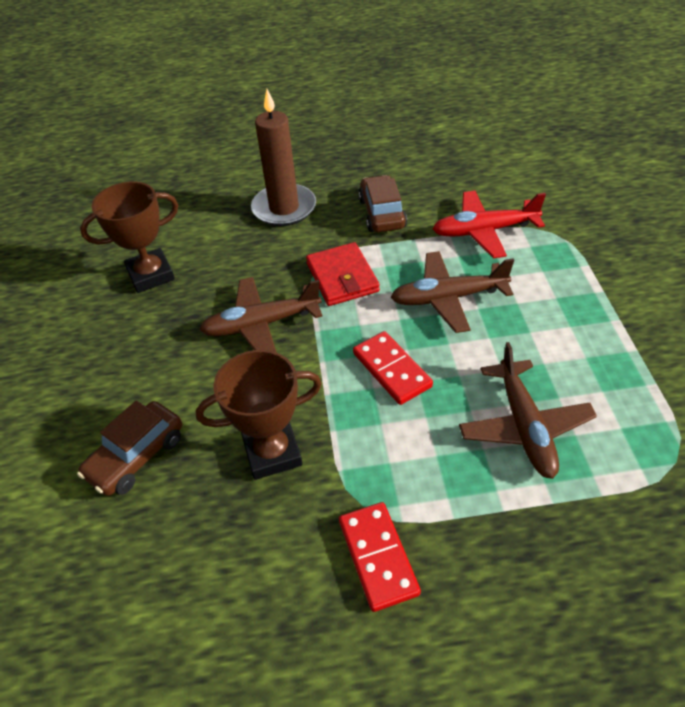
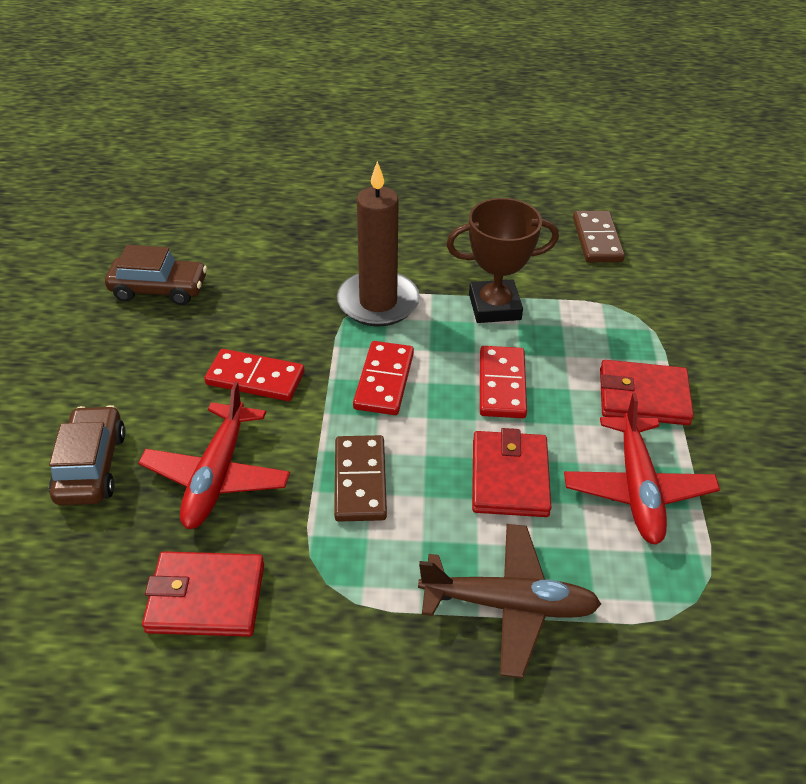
brown domino: 0 -> 2
brown plane: 3 -> 1
brown trophy: 2 -> 1
red domino: 2 -> 3
red plane: 1 -> 2
red wallet: 1 -> 3

